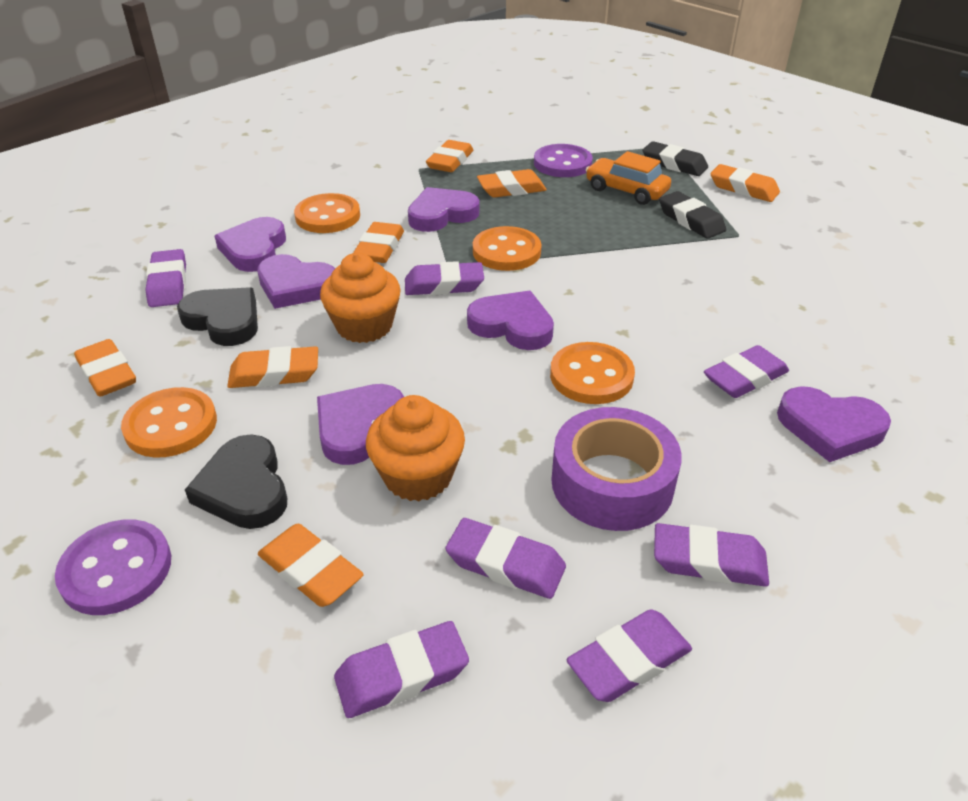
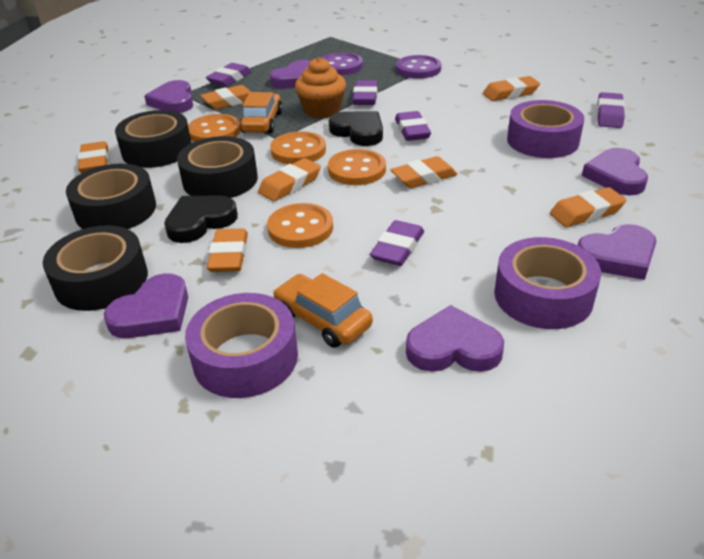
black eraser: 2 -> 0
black tape: 0 -> 4
orange car: 1 -> 2
orange cupcake: 2 -> 1
purple eraser: 7 -> 5
purple tape: 1 -> 3

